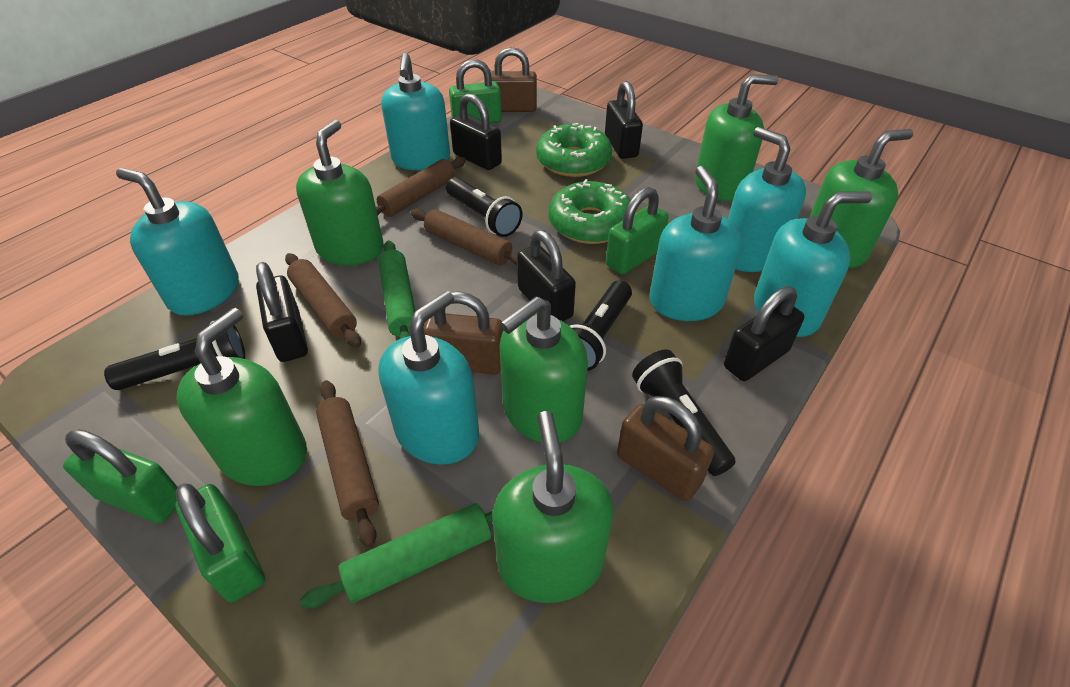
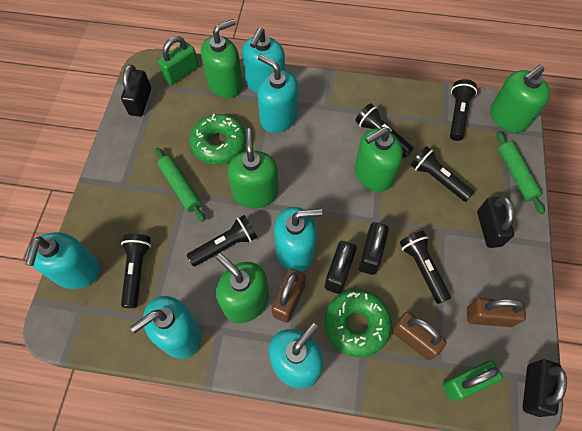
black flashlight: 4 -> 6
brown rolling pin: 4 -> 0
green padlock: 4 -> 2
green soap dispenser: 6 -> 5

